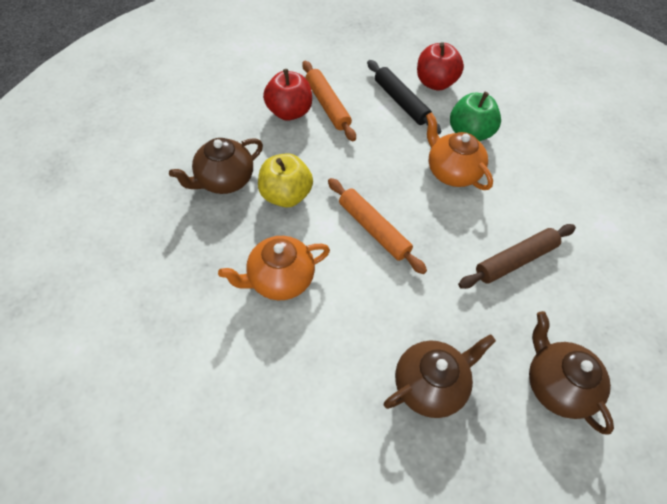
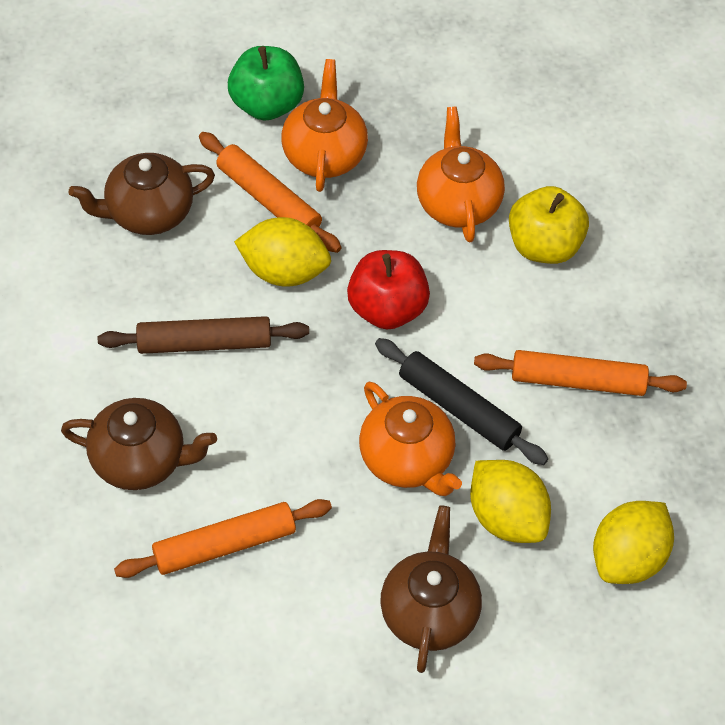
orange rolling pin: 2 -> 3
orange teapot: 2 -> 3
red apple: 2 -> 1
yellow lemon: 0 -> 3

